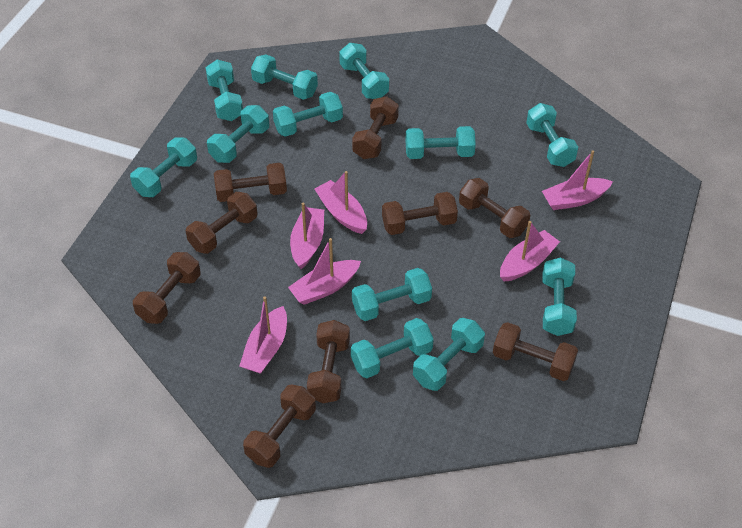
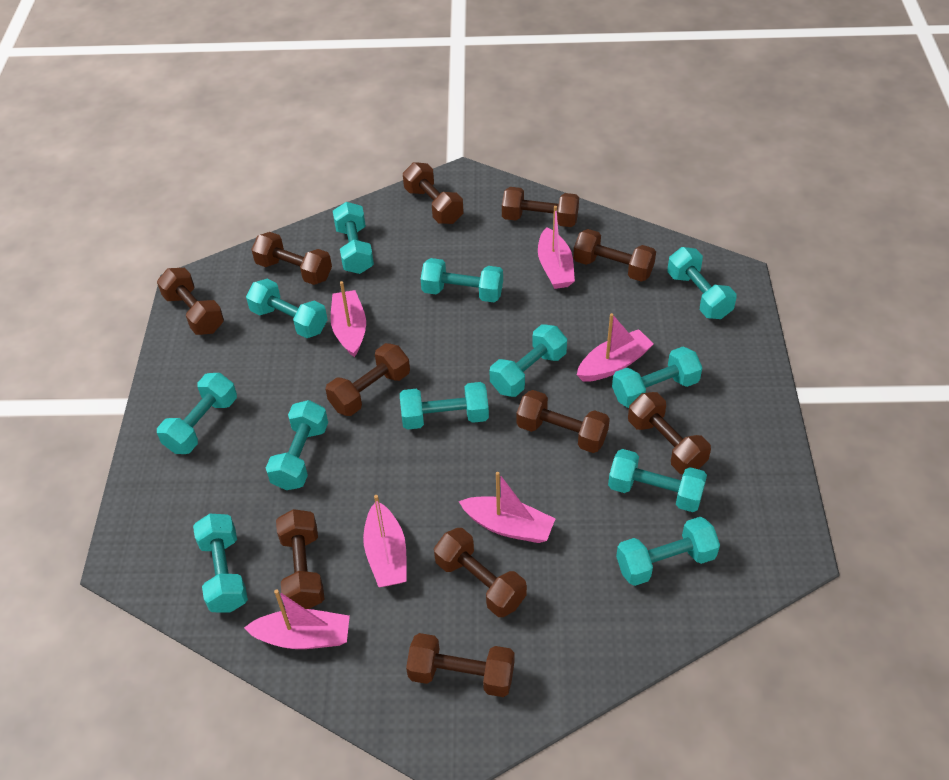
brown dumbbell: 9 -> 11

